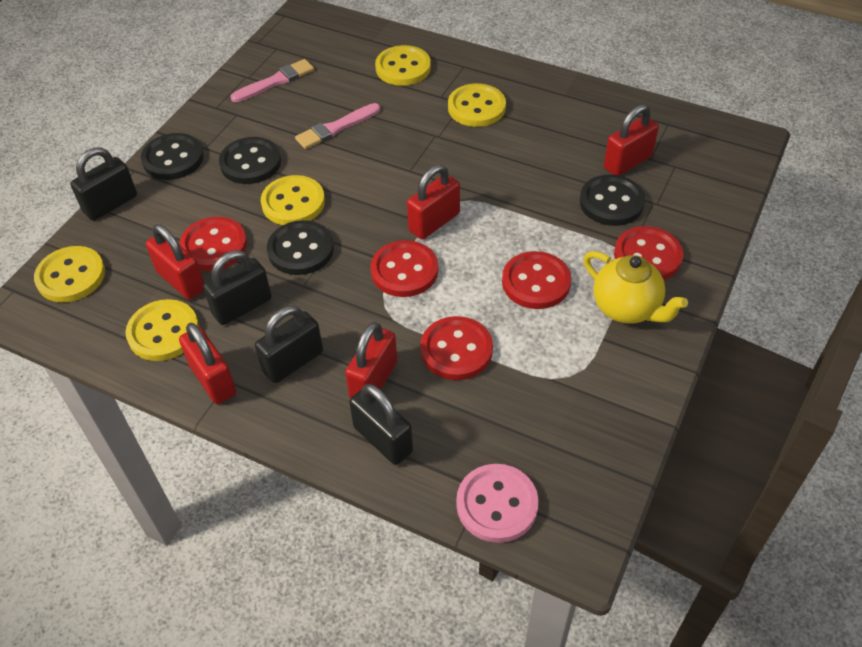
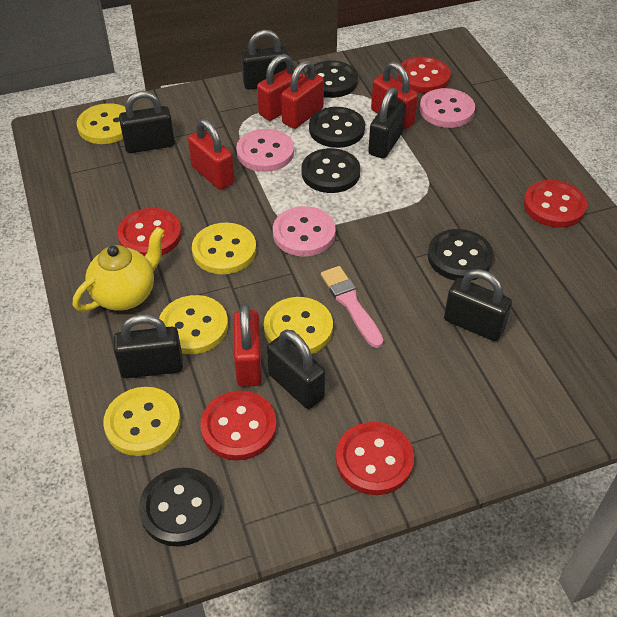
black button: 4 -> 5
black padlock: 4 -> 6
pink brush: 2 -> 1
pink button: 1 -> 3

